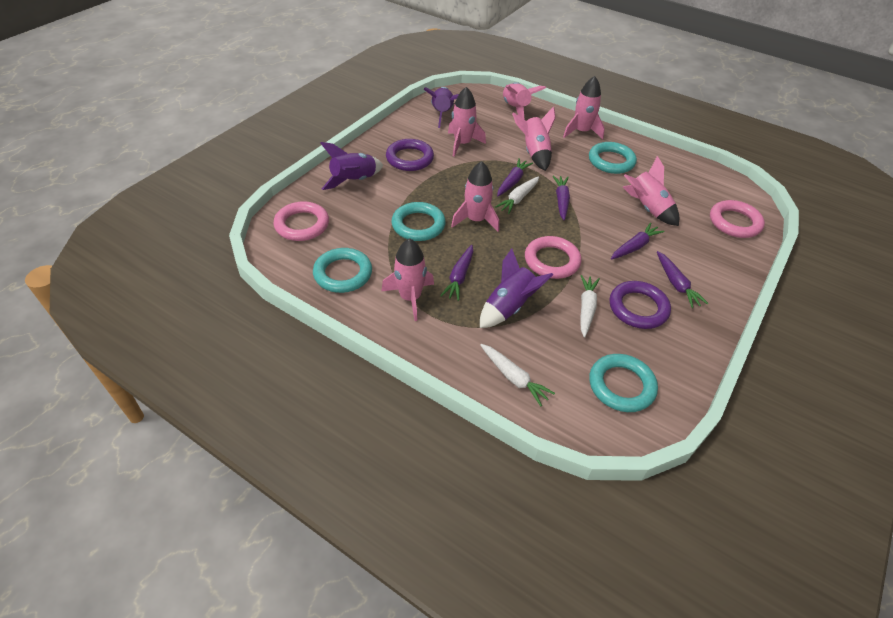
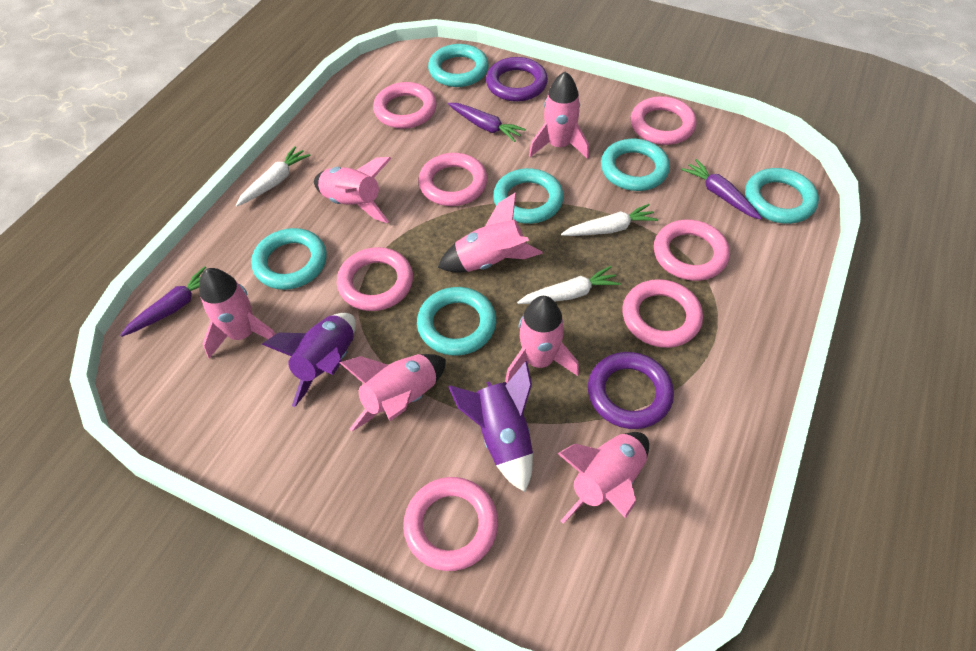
pink ring: 3 -> 7
purple carrot: 5 -> 3
purple rocket: 3 -> 2
turquoise ring: 4 -> 6

